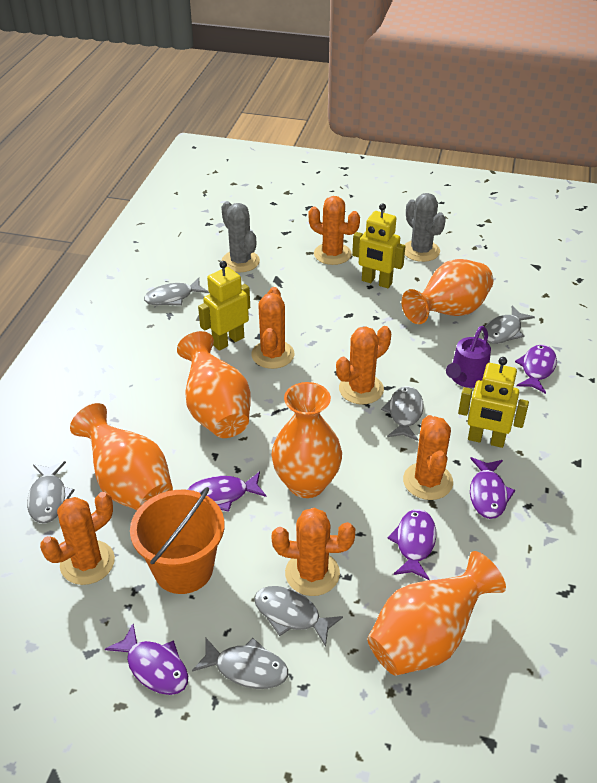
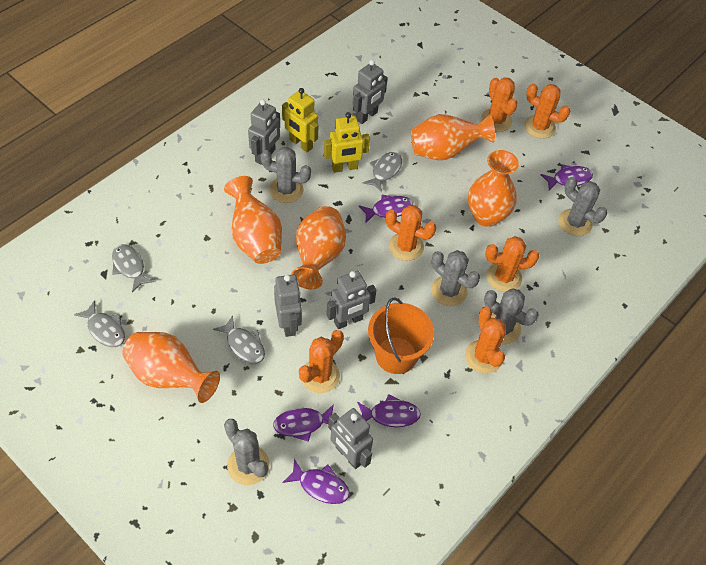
grey cactus: 2 -> 5
grey fish: 6 -> 4
grey robot: 0 -> 5
purple watering can: 1 -> 0
yellow robot: 3 -> 2

